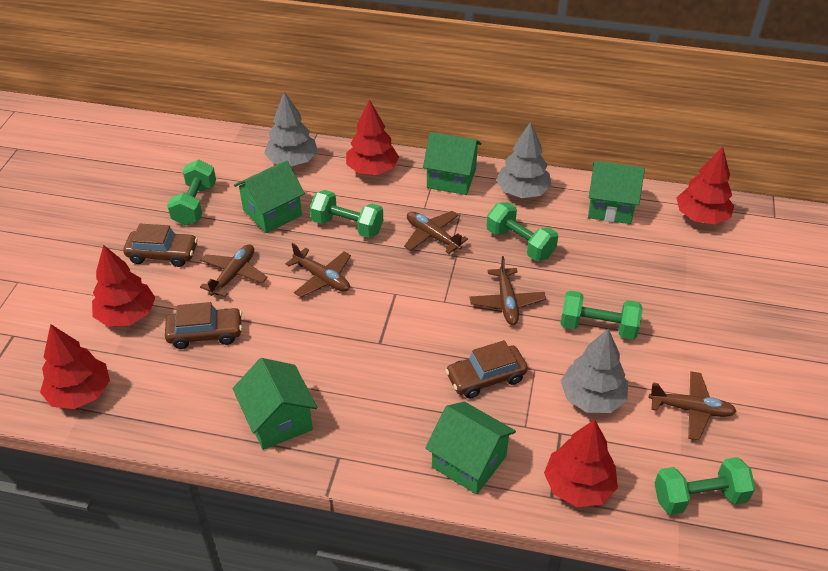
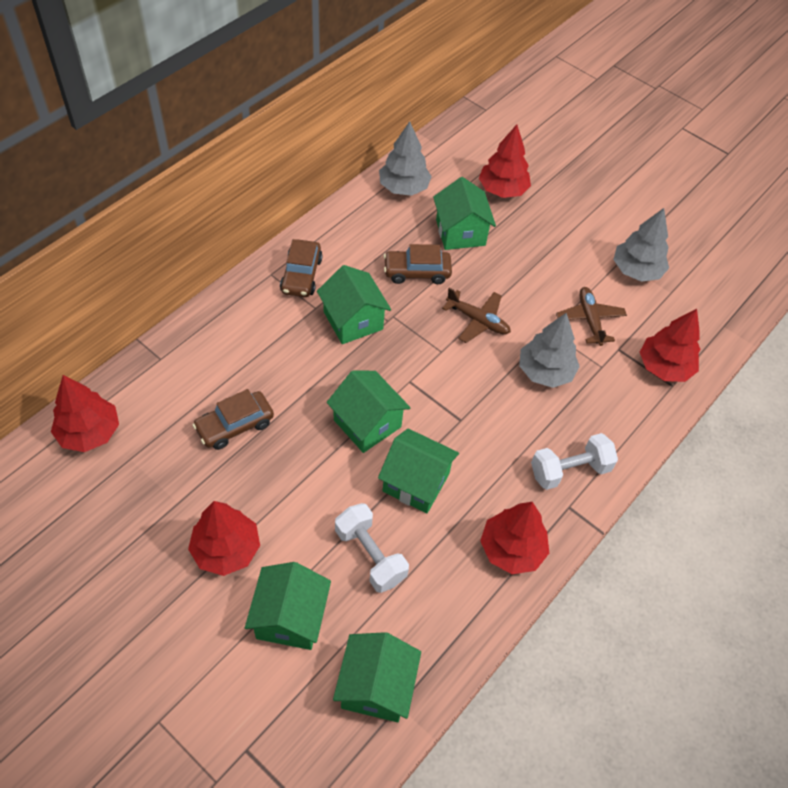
brown plane: 5 -> 2
green dumbbell: 5 -> 0
green house: 5 -> 6
white dumbbell: 0 -> 2

